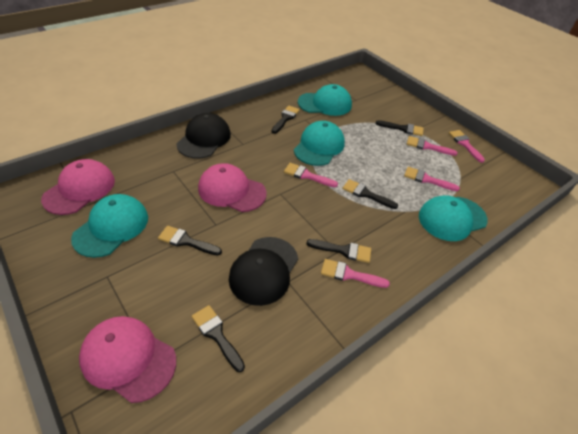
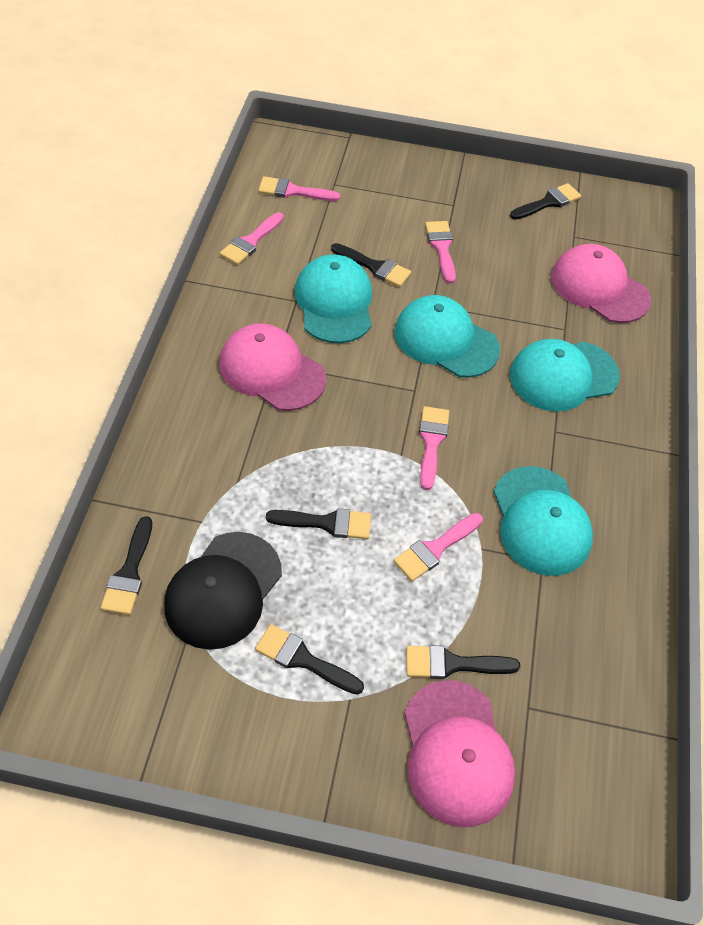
black cap: 2 -> 1

